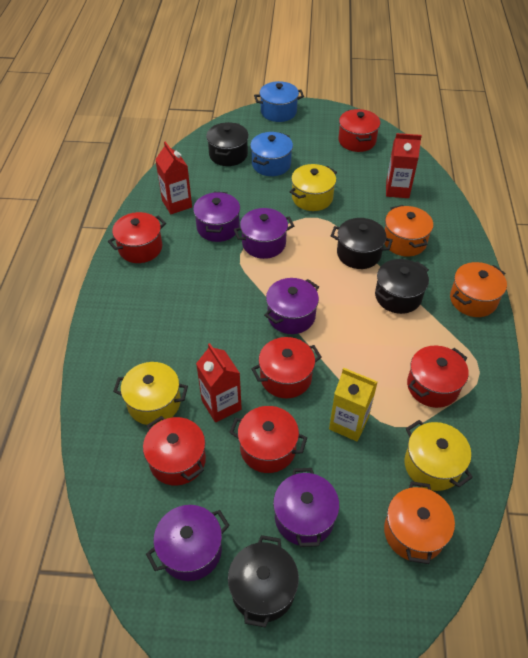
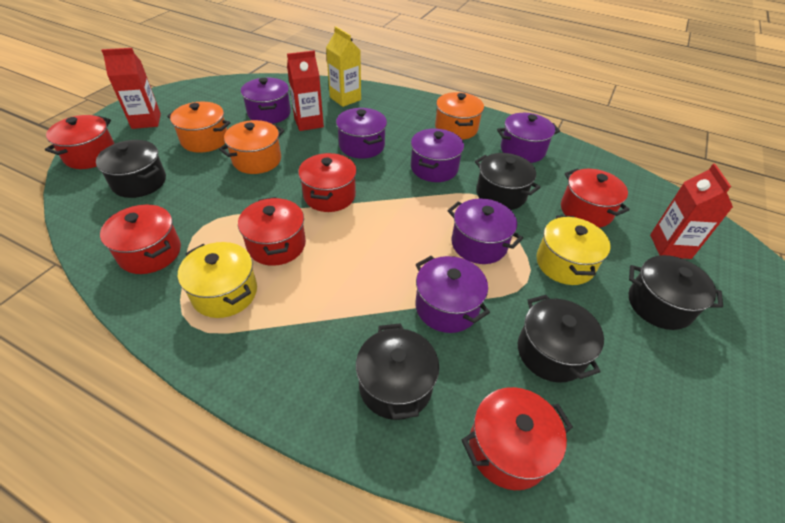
black pot: 4 -> 5
blue pot: 2 -> 0
purple pot: 5 -> 6
yellow pot: 3 -> 2

